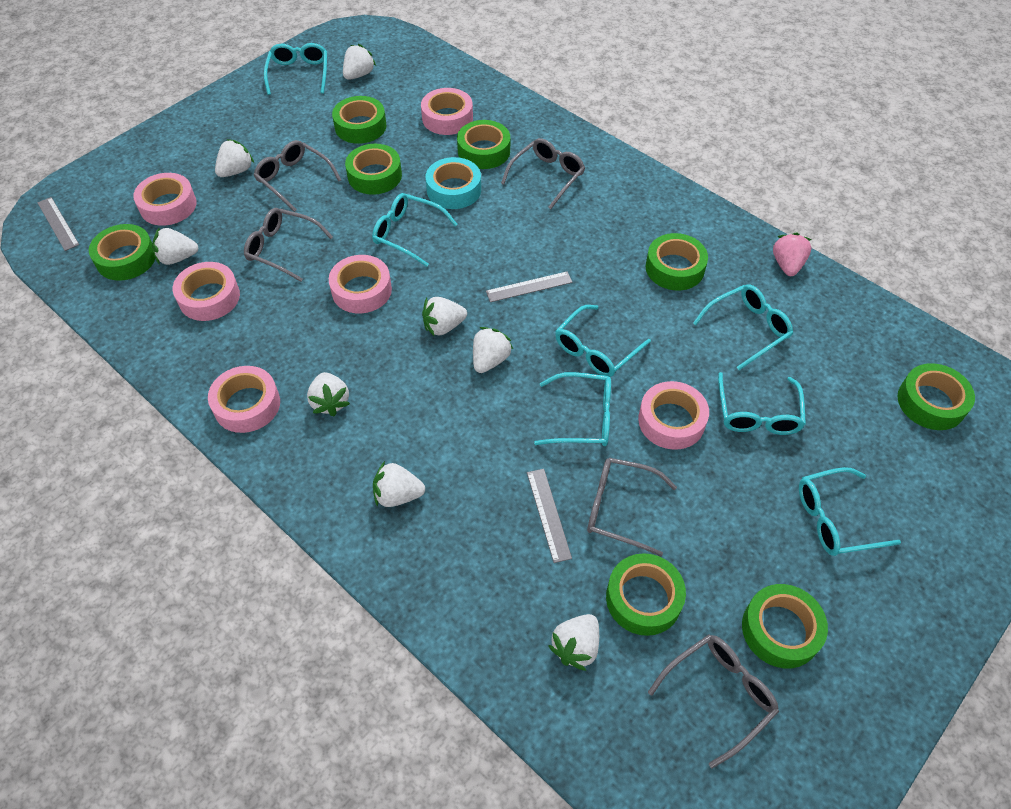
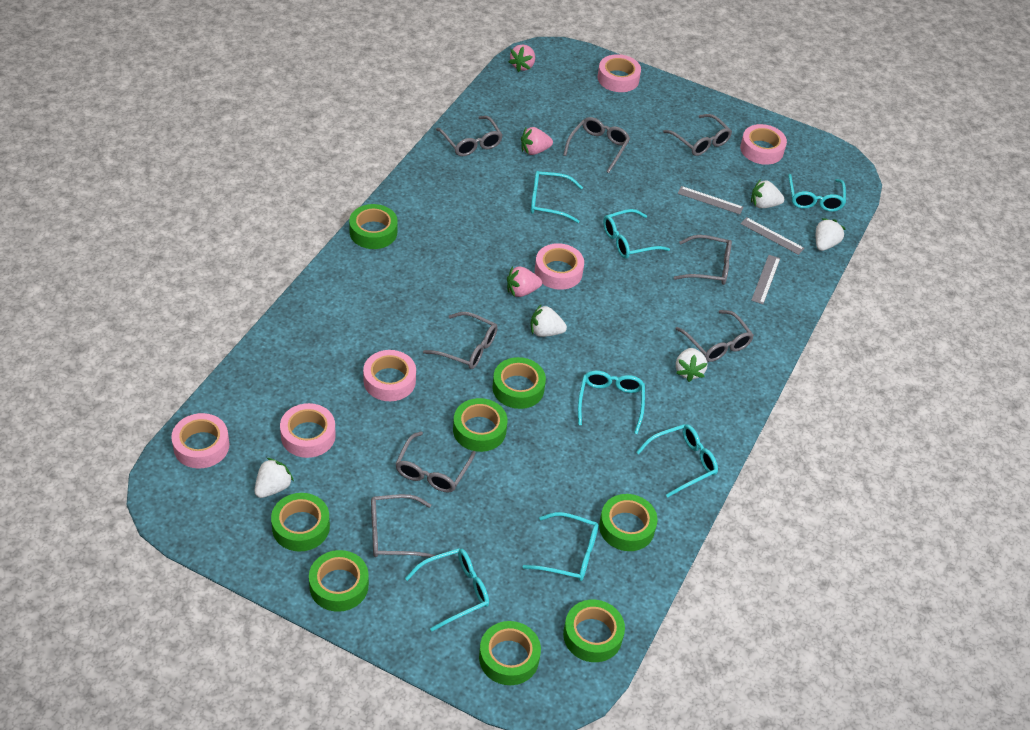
grey glasses: 5 -> 8
pink strawberry: 1 -> 3
turquoise tape: 1 -> 0
white strawberry: 8 -> 5

